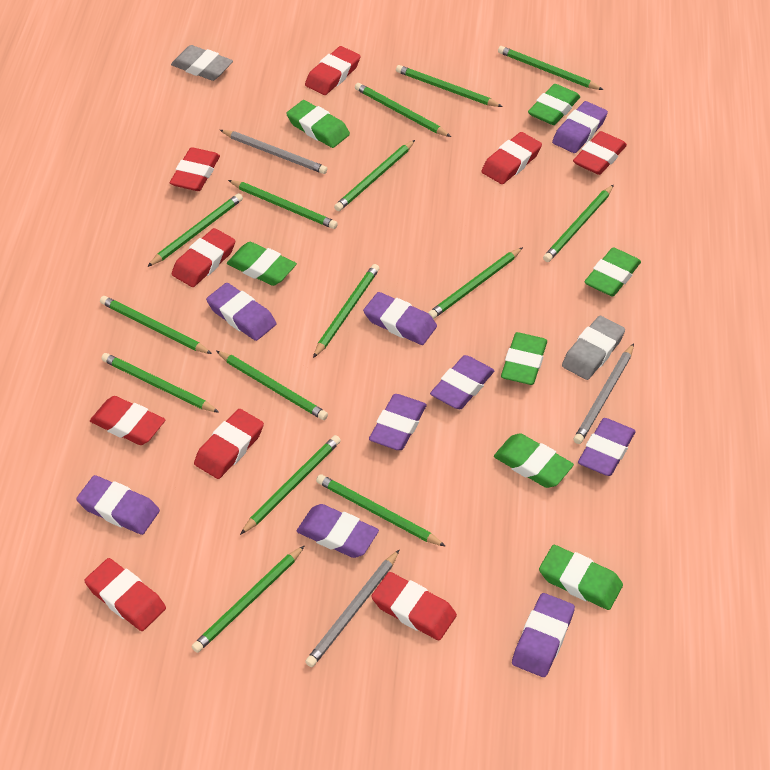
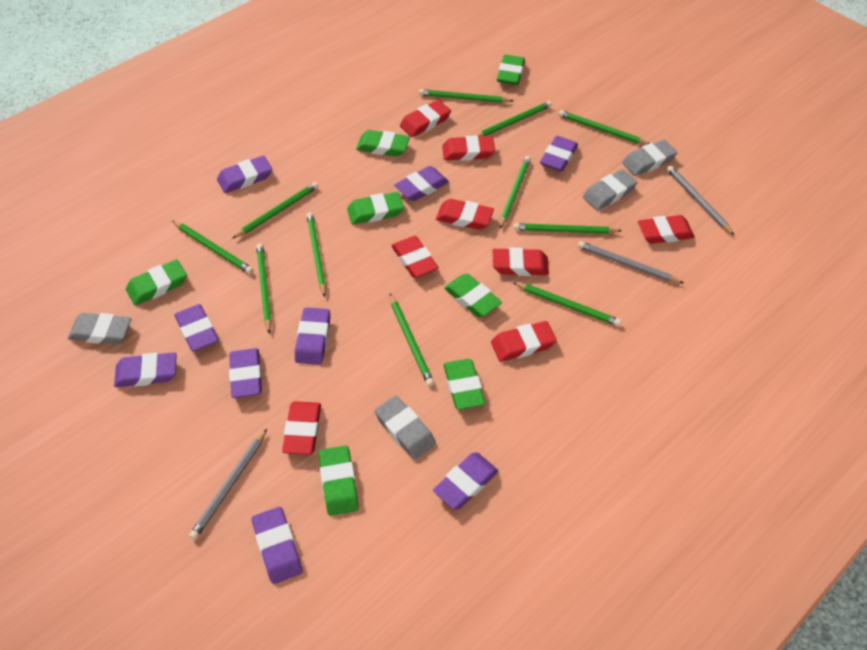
green pencil: 15 -> 11
grey eraser: 2 -> 4
red eraser: 9 -> 8

